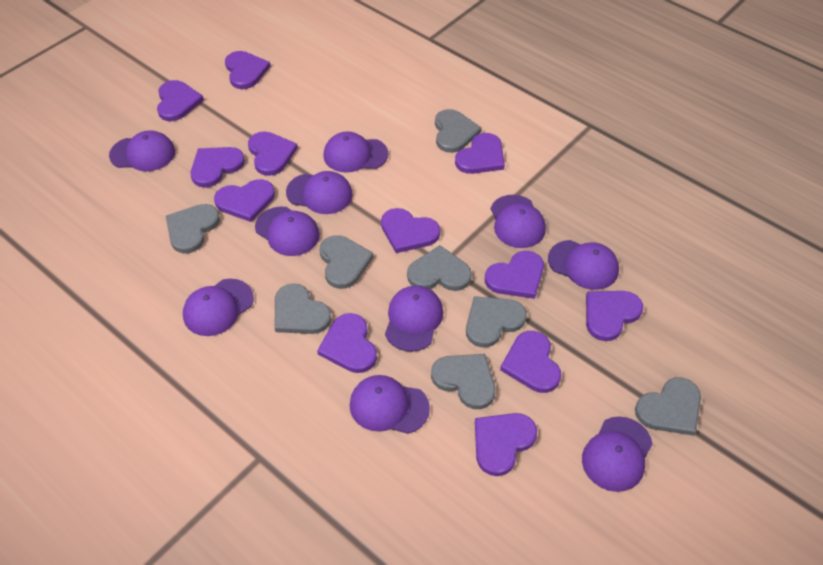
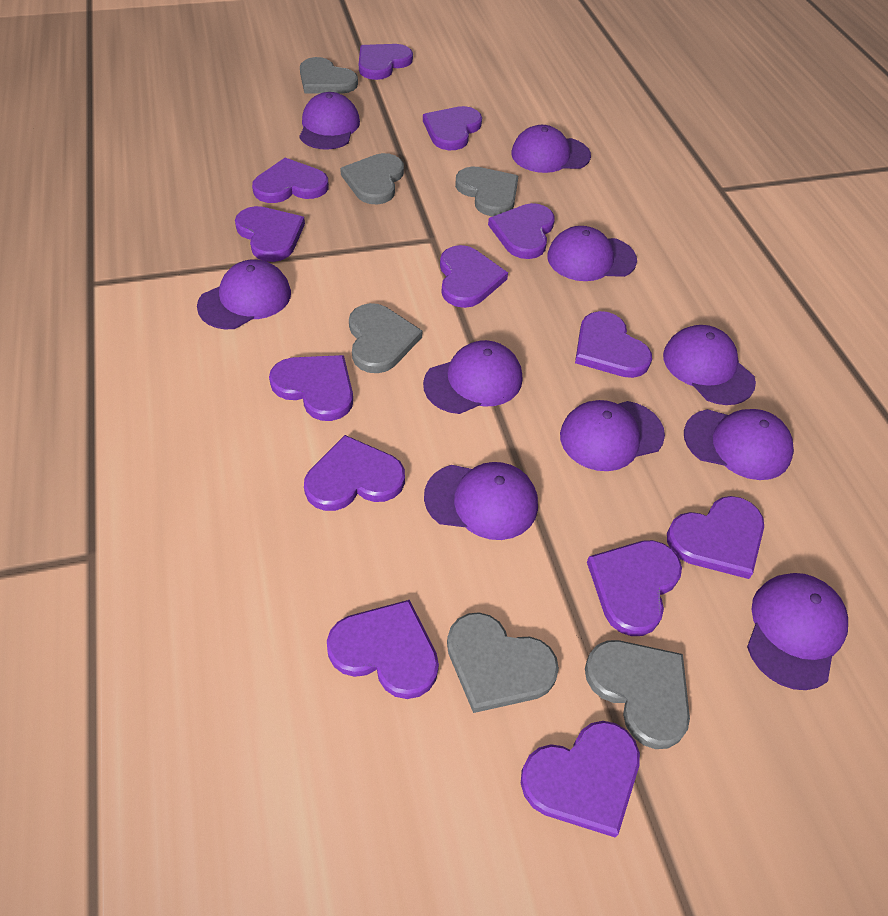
grey heart: 8 -> 6
purple heart: 12 -> 13

